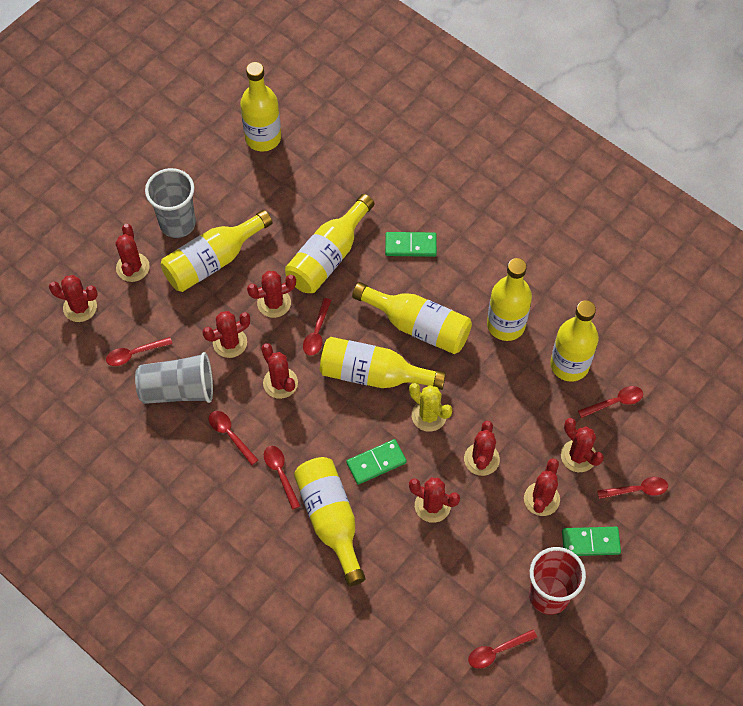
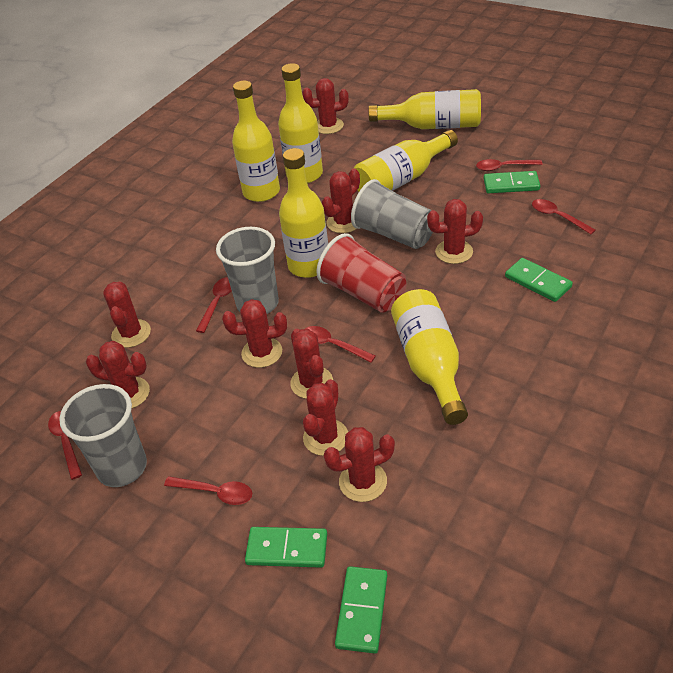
green domino: 3 -> 4
grey cup: 2 -> 3
red spoon: 7 -> 6
yellow bottle: 8 -> 6
yellow cactus: 1 -> 0

